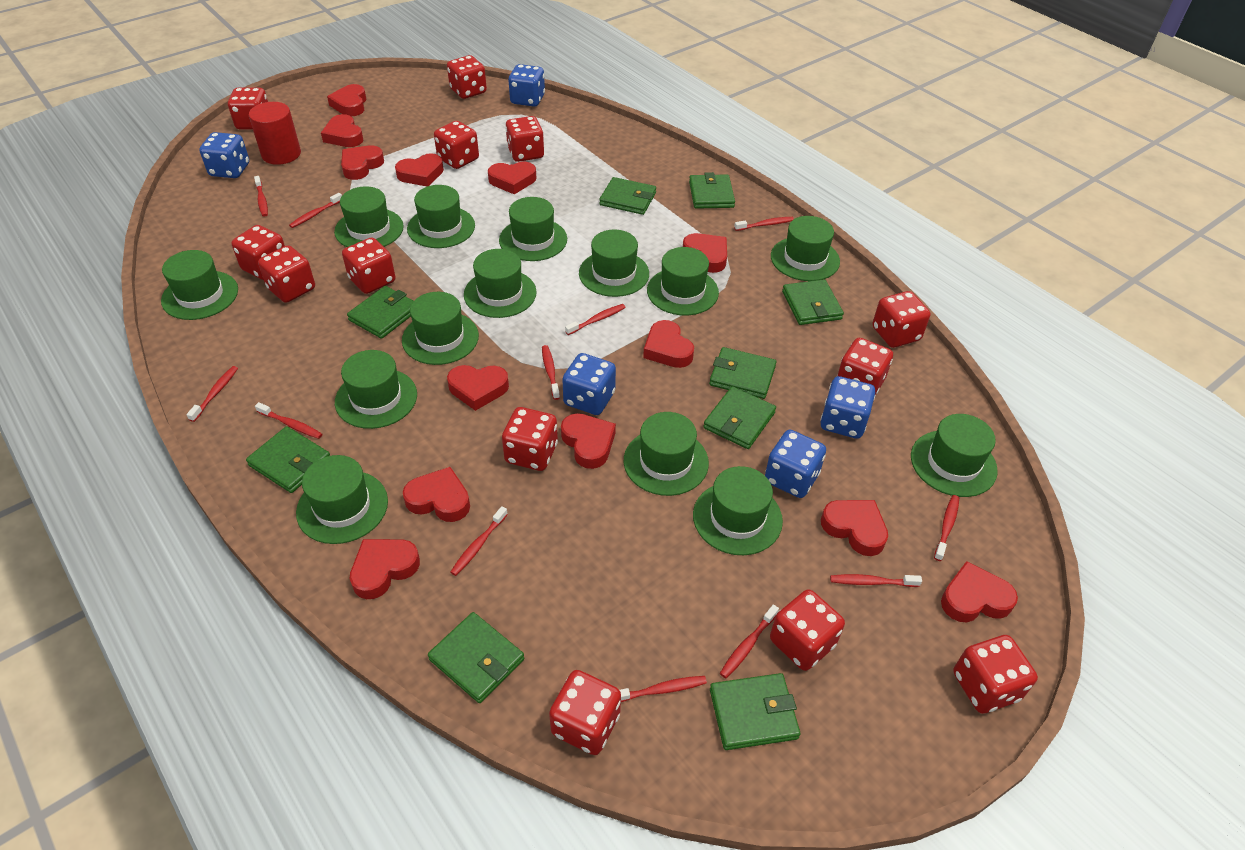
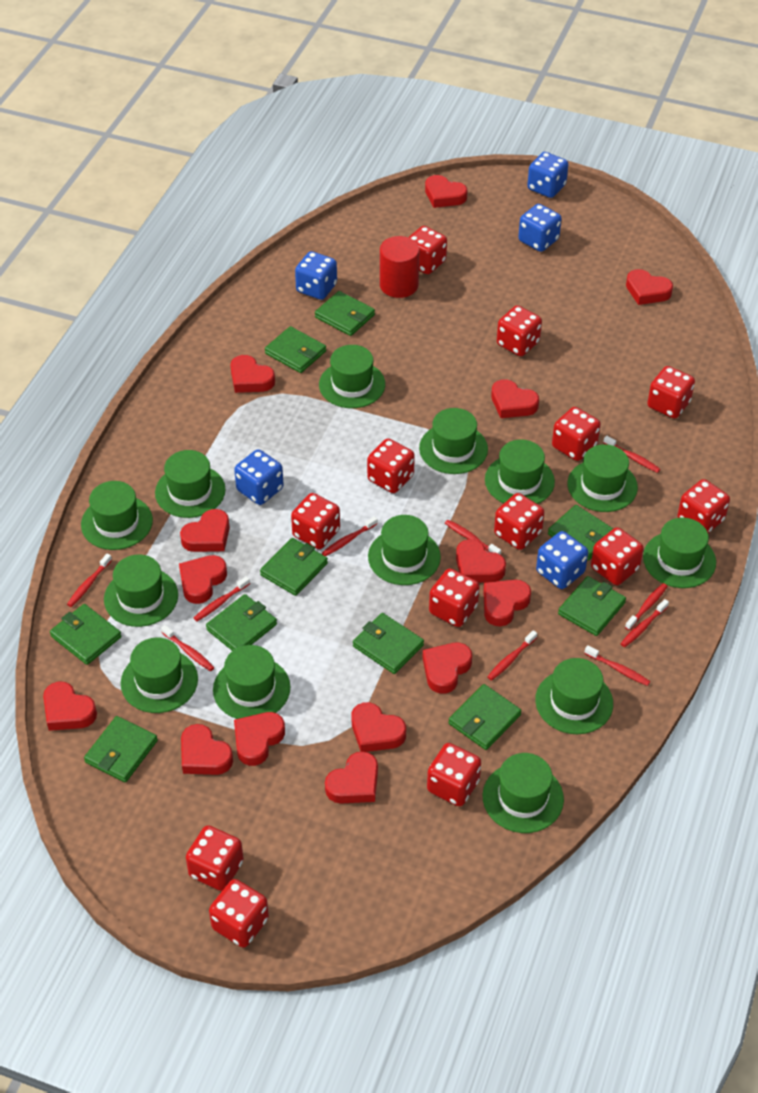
green hat: 14 -> 13
green wallet: 9 -> 10
red heart: 13 -> 14
red toothbrush: 12 -> 10

